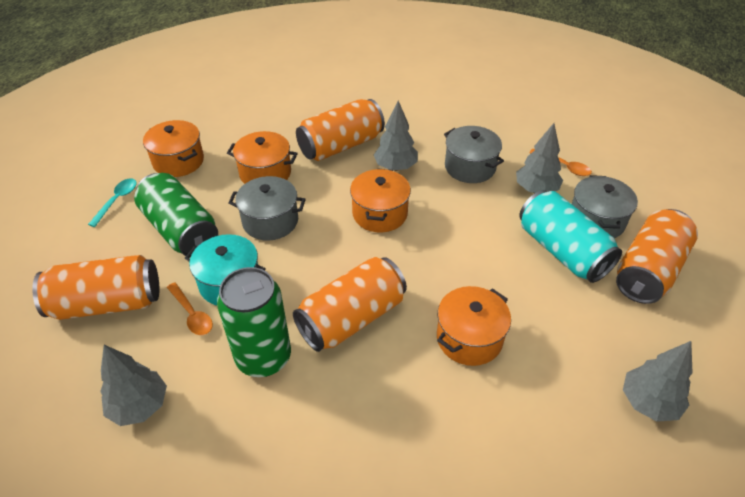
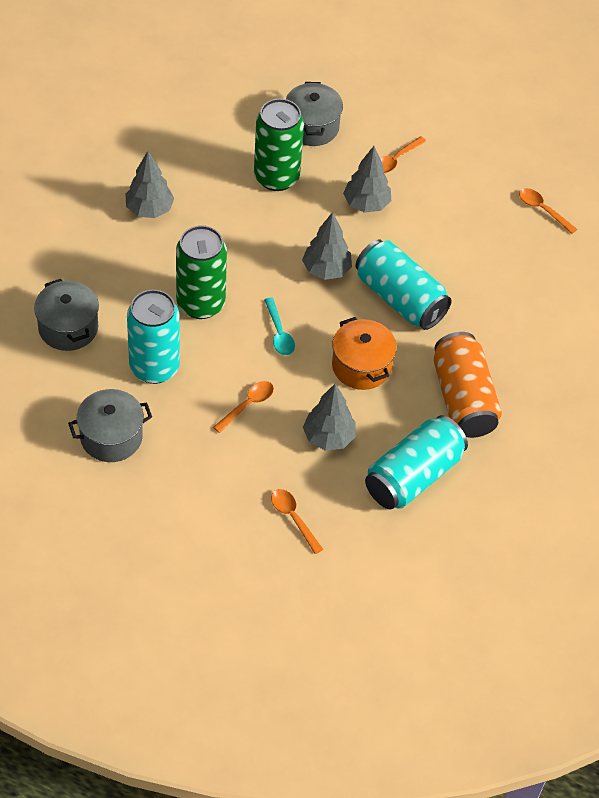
orange can: 4 -> 1
orange pot: 4 -> 1
orange spoon: 2 -> 4
turquoise can: 1 -> 3
turquoise pot: 1 -> 0

